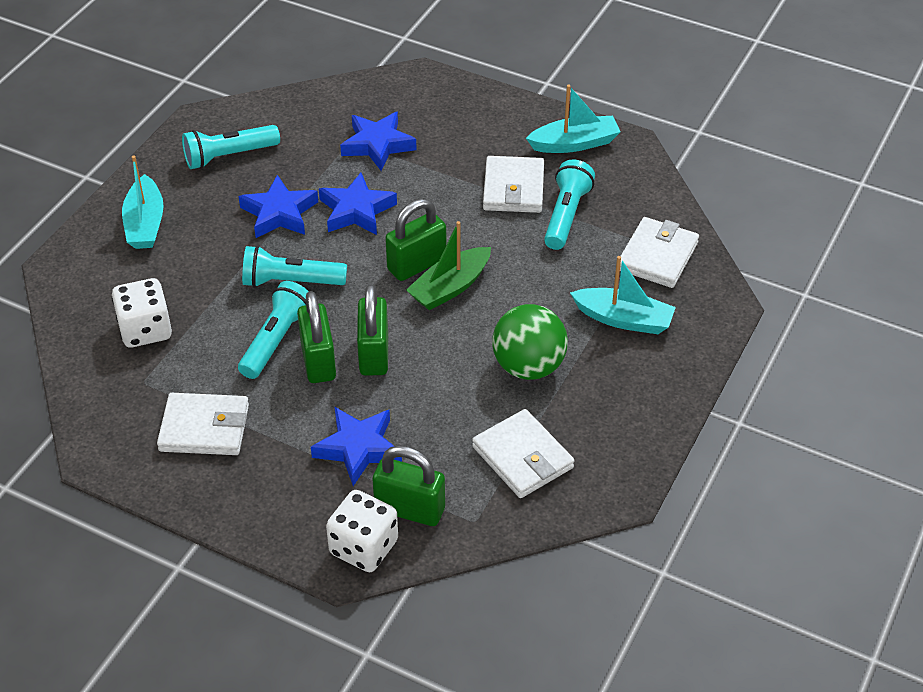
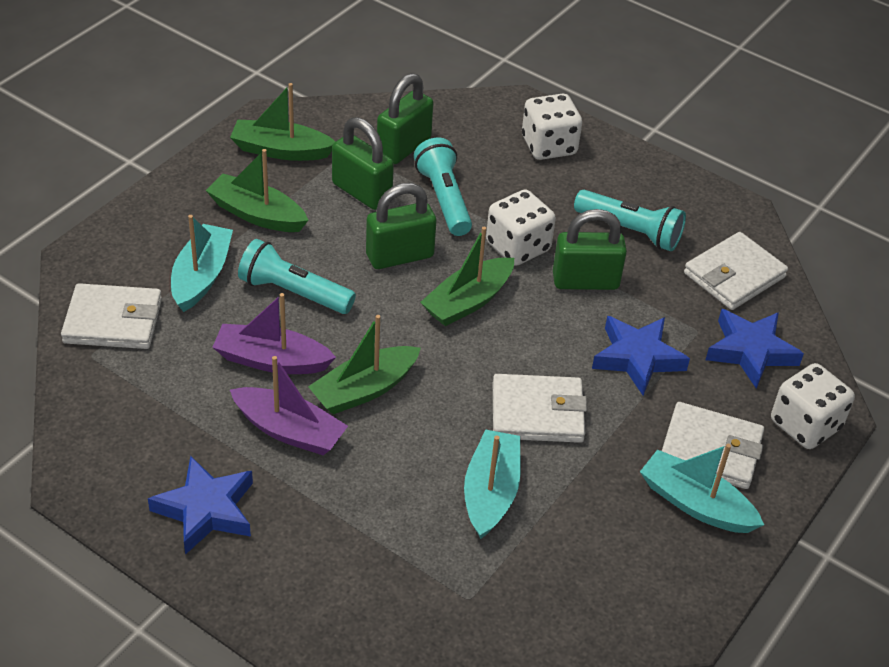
blue star: 4 -> 3
green ball: 1 -> 0
green boat: 1 -> 4
purple boat: 0 -> 2
turquoise flashlight: 4 -> 3
white dice: 2 -> 3

